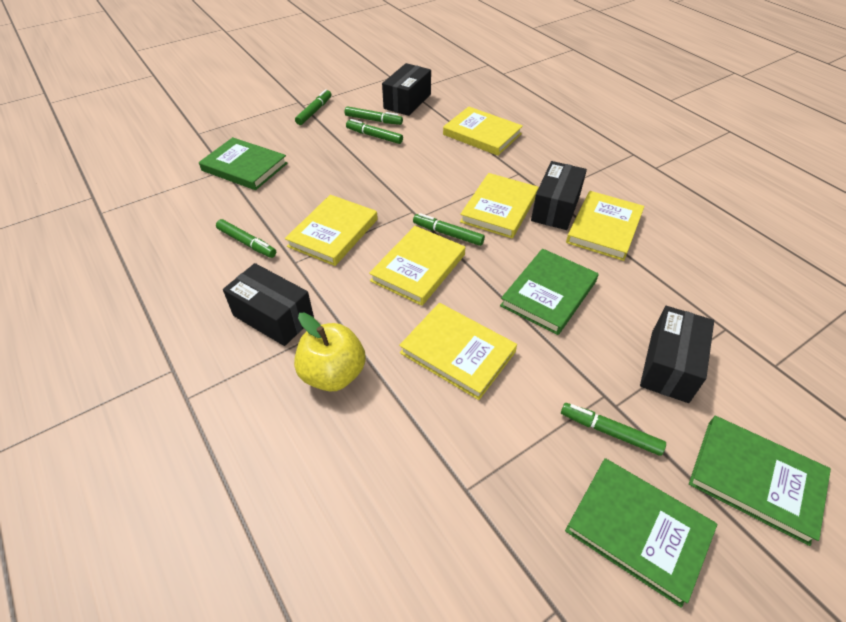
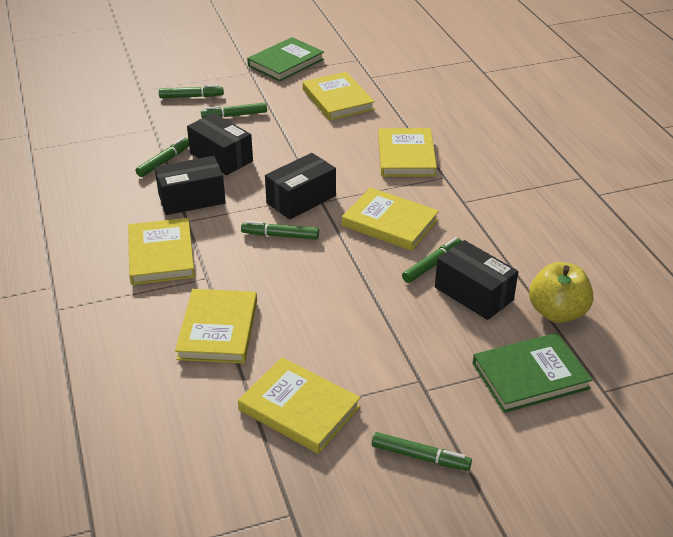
green book: 4 -> 2

